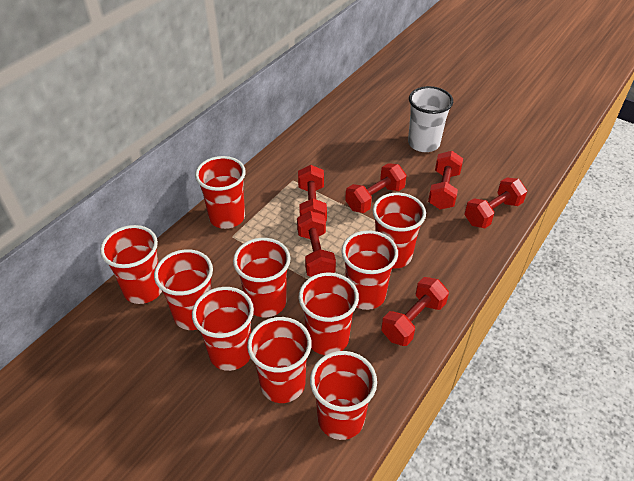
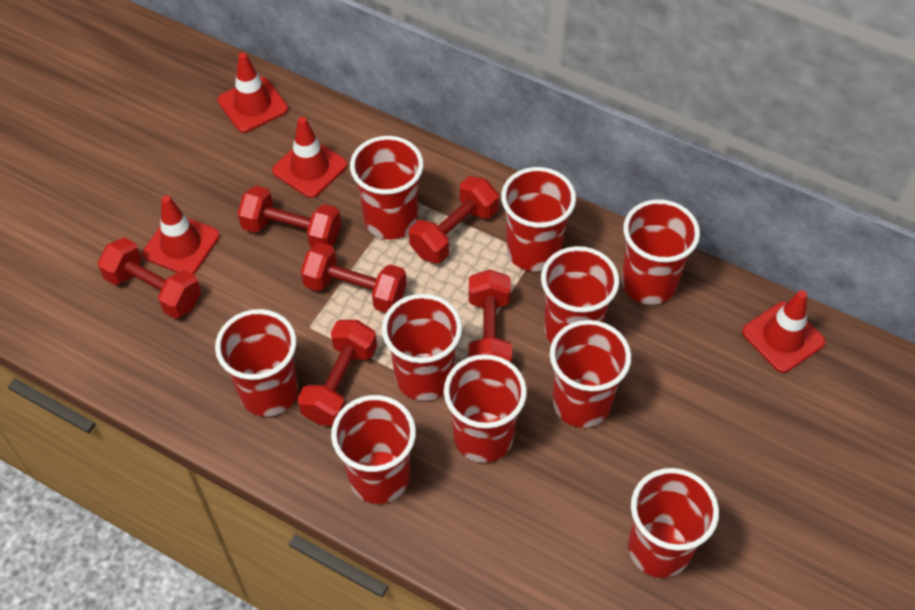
red traffic cone: 0 -> 4
white cup: 1 -> 0

